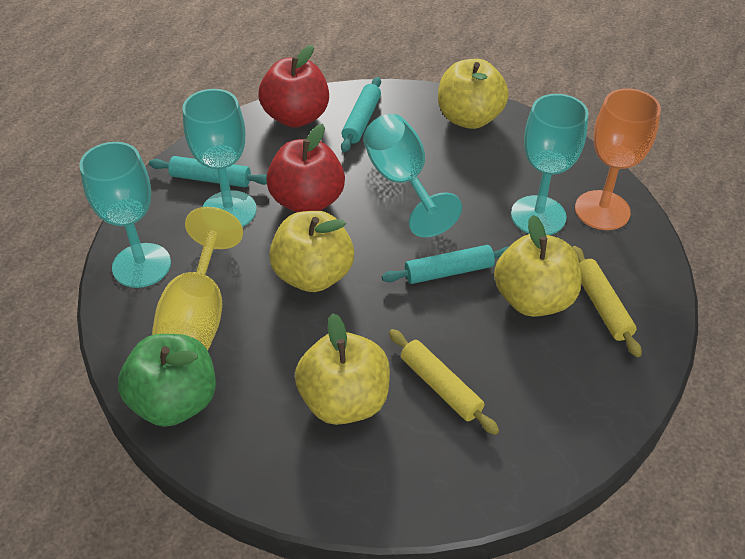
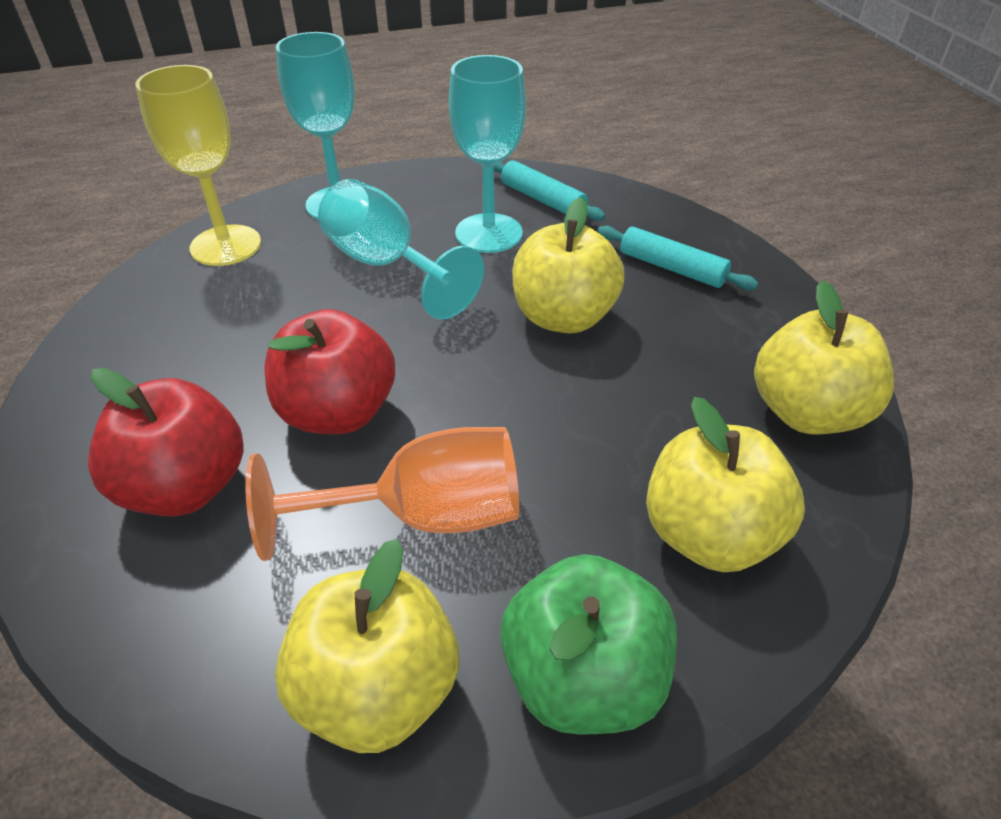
turquoise goblet: 4 -> 3
turquoise rolling pin: 3 -> 2
yellow rolling pin: 2 -> 0

